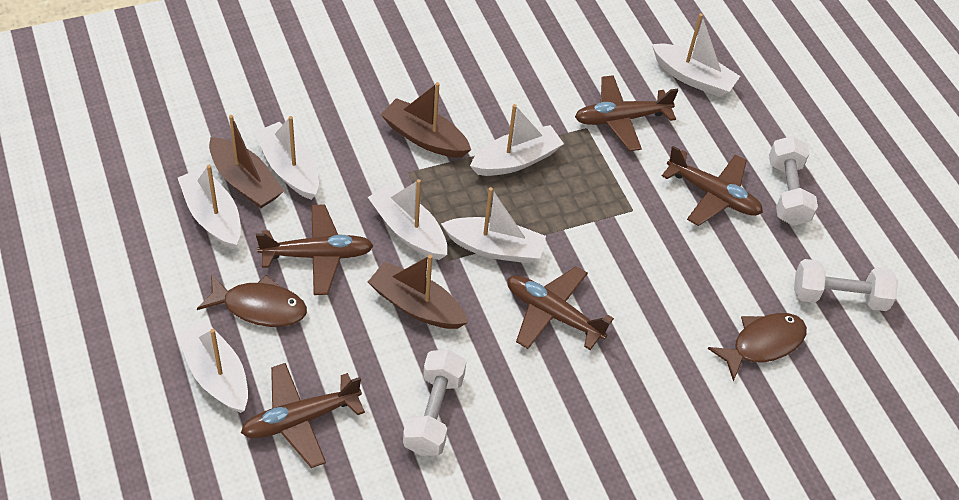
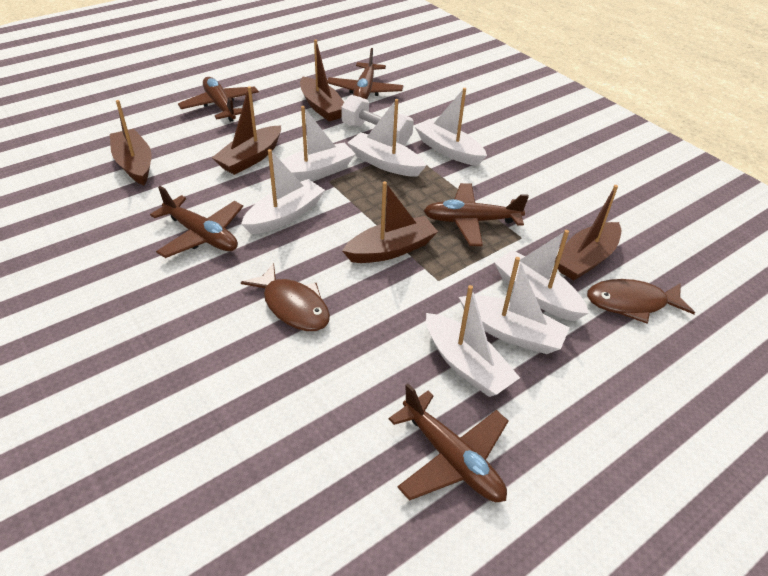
brown boat: 3 -> 5
white dumbbell: 3 -> 1

